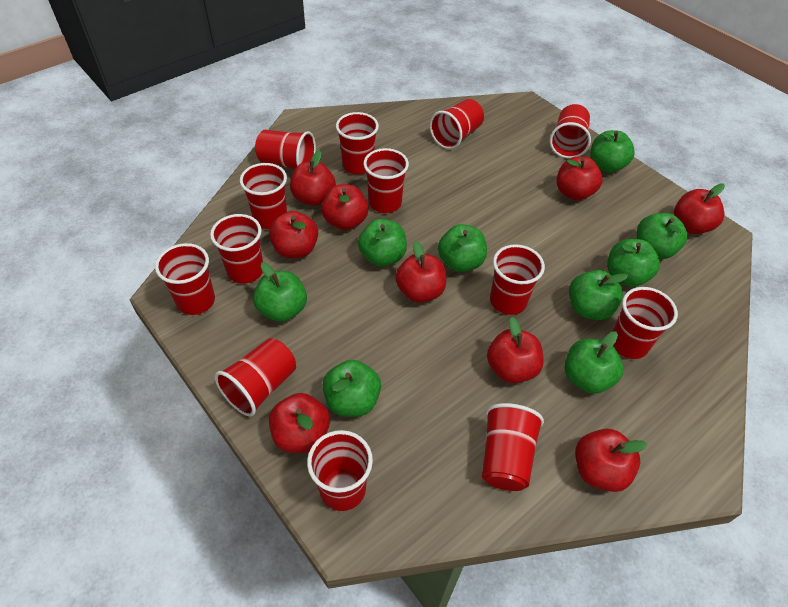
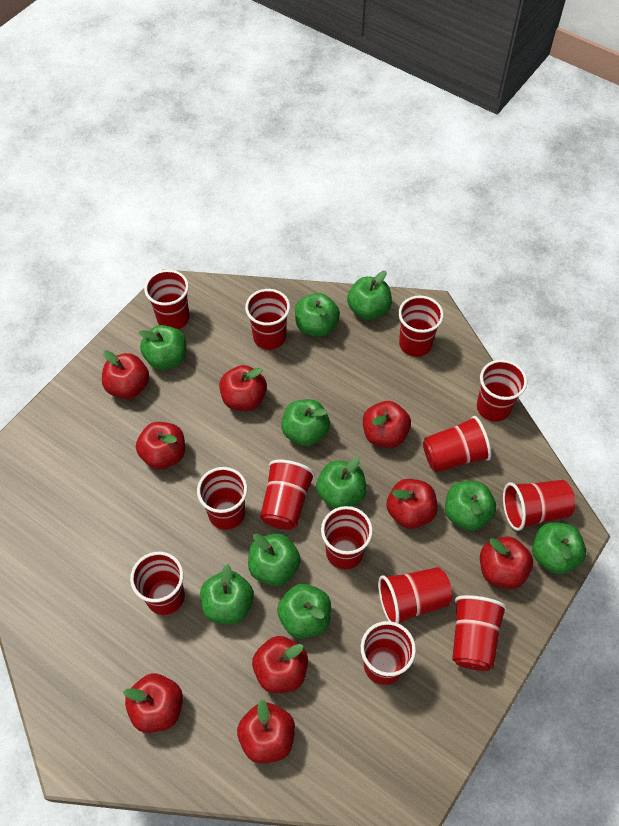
green apple: 9 -> 10

